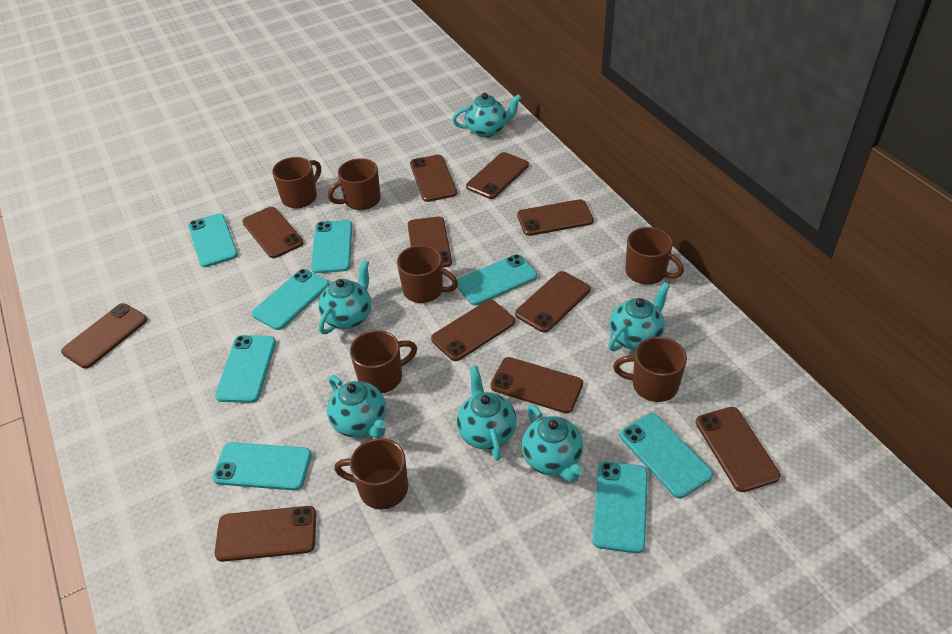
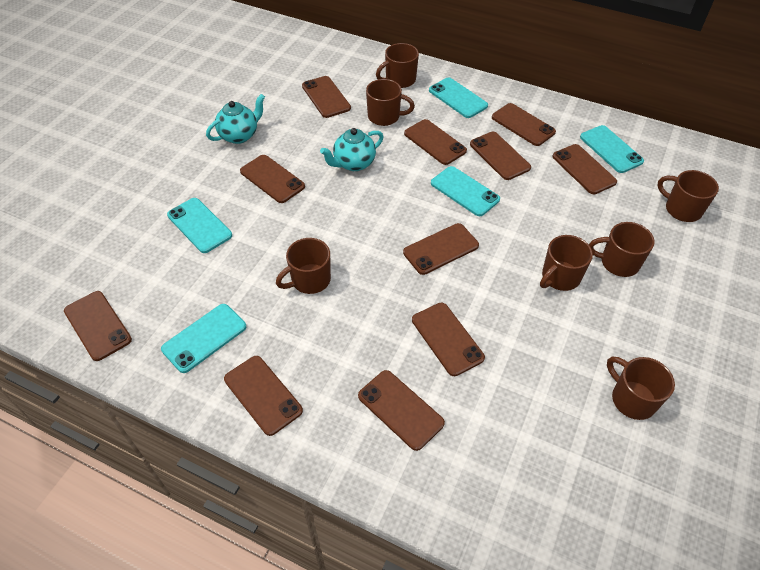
turquoise phone: 8 -> 5
turquoise teapot: 6 -> 2

